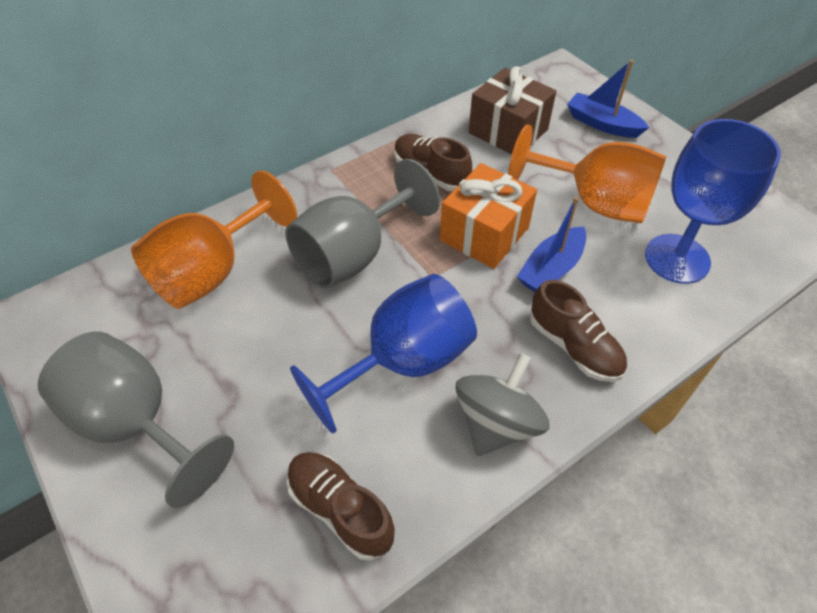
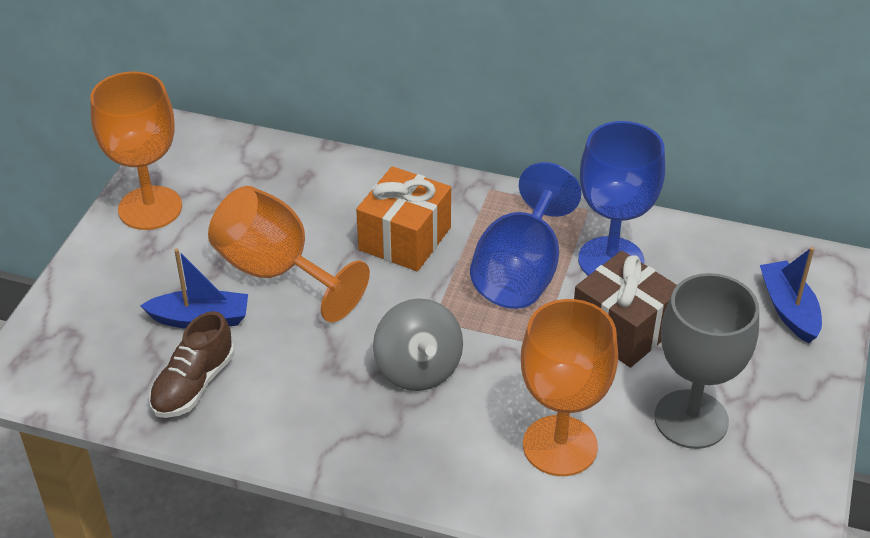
brown shoe: 3 -> 1
grey goblet: 2 -> 1
orange goblet: 2 -> 3

